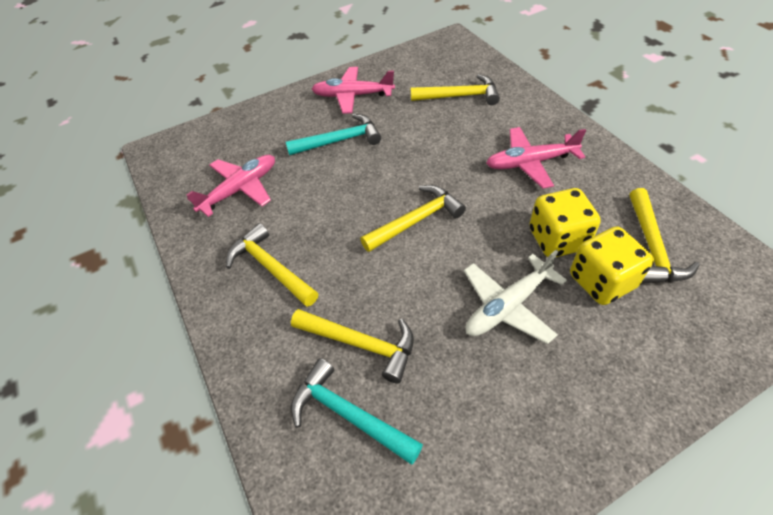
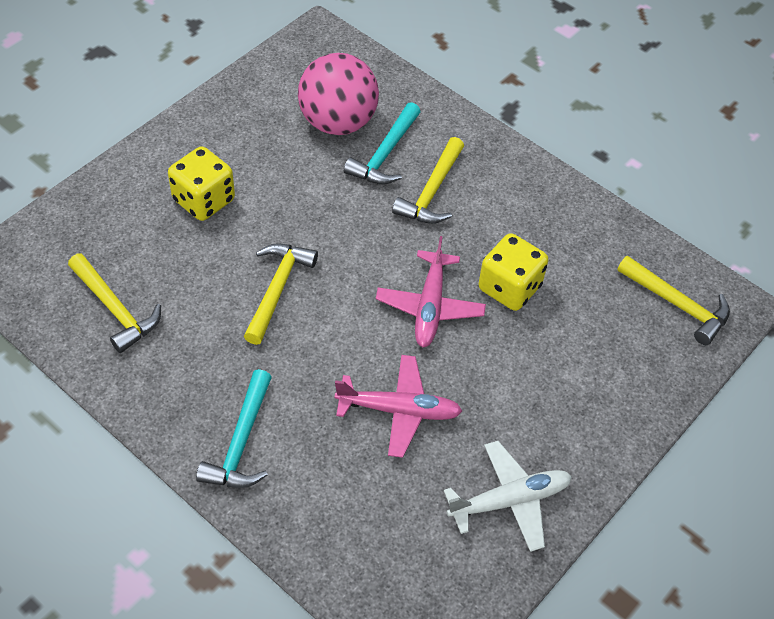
pink ball: 0 -> 1
pink plane: 3 -> 2
yellow hammer: 5 -> 4

